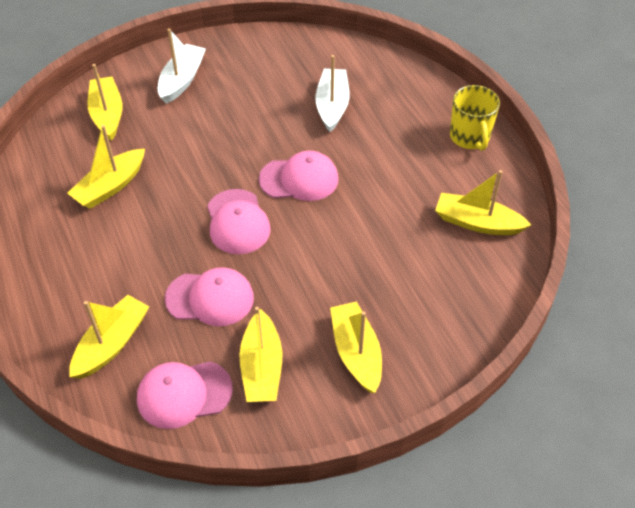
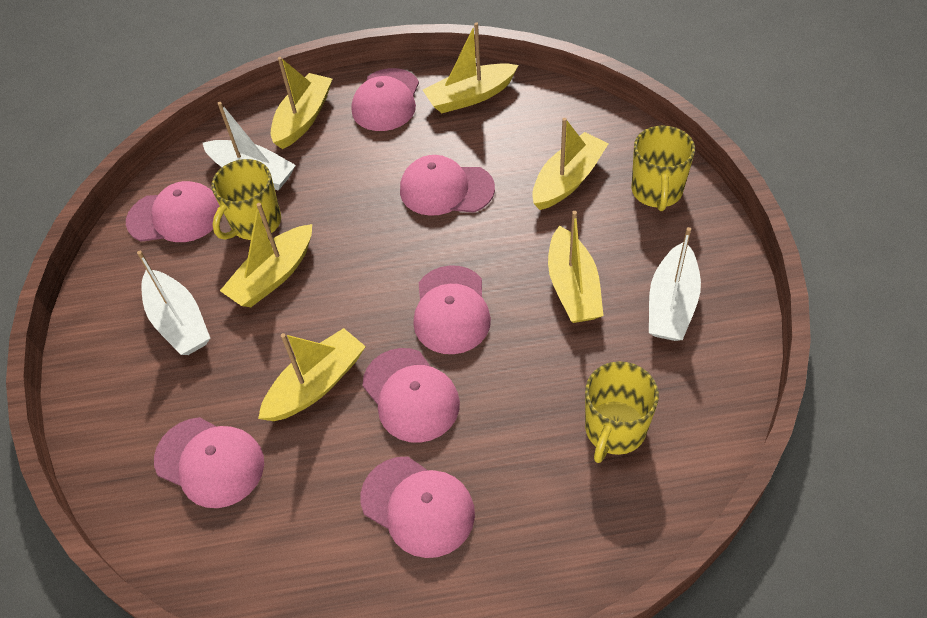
pink cap: 4 -> 7
white boat: 2 -> 3
yellow mug: 1 -> 3

